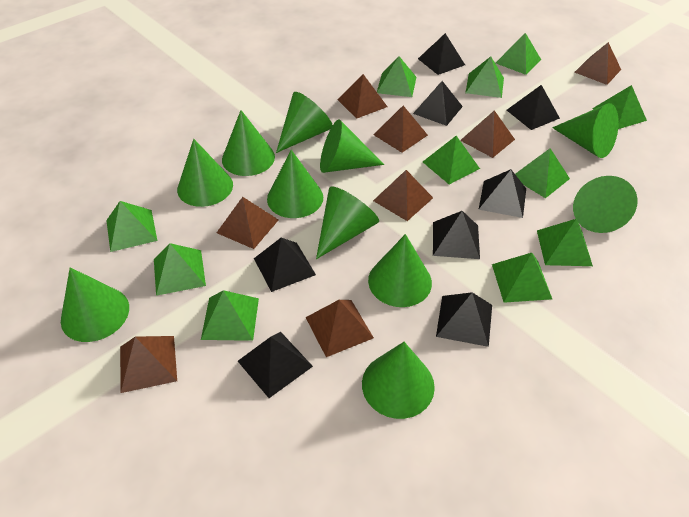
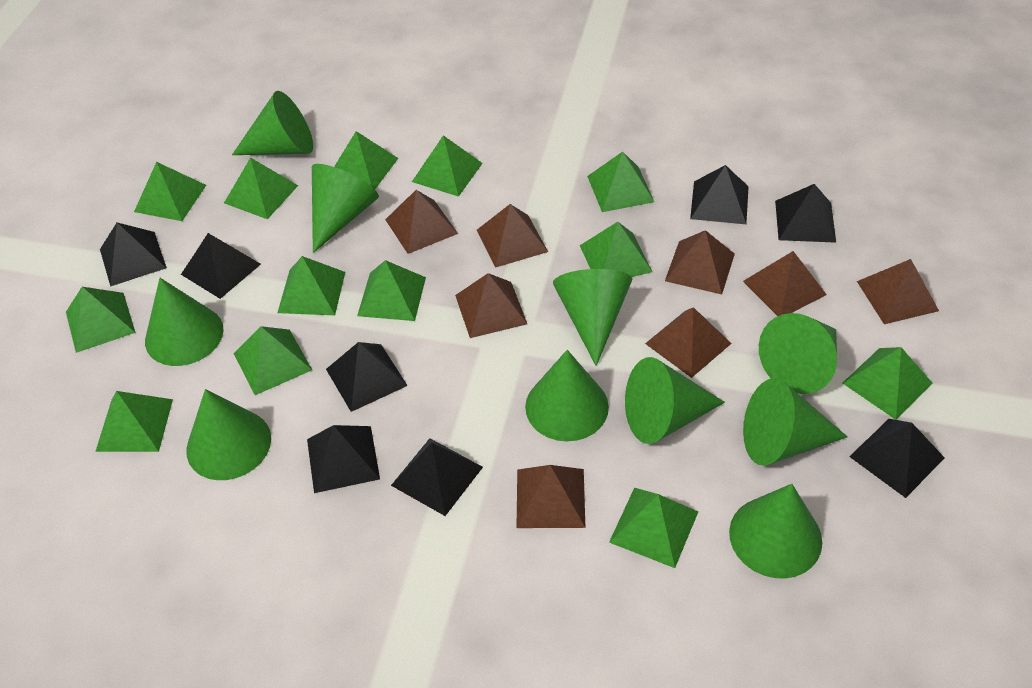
green cone: 11 -> 10
green pyramid: 11 -> 13

